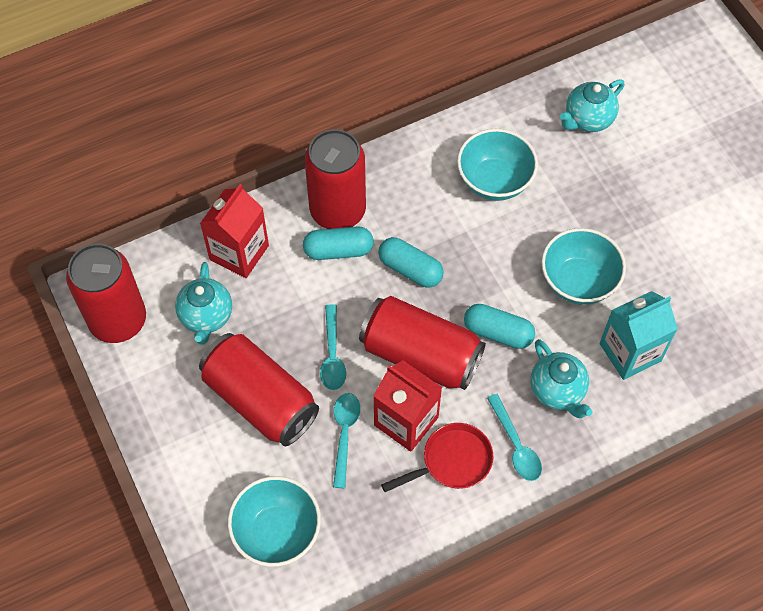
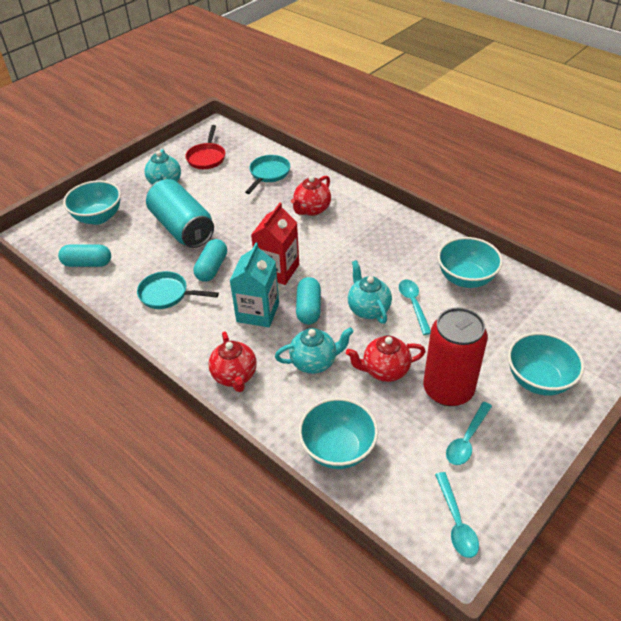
red can: 4 -> 1
red carton: 2 -> 1
red teapot: 0 -> 3
turquoise bowl: 3 -> 4
turquoise can: 0 -> 1
turquoise pan: 0 -> 2

